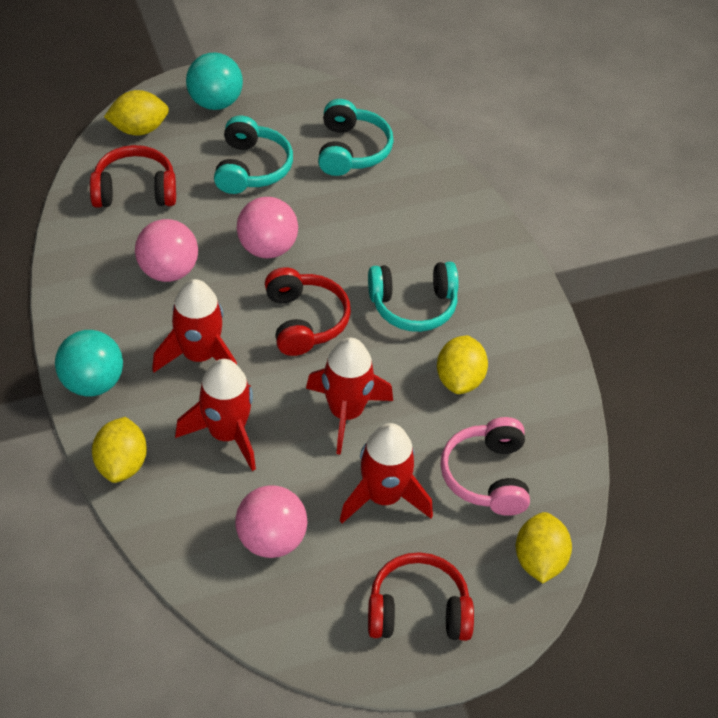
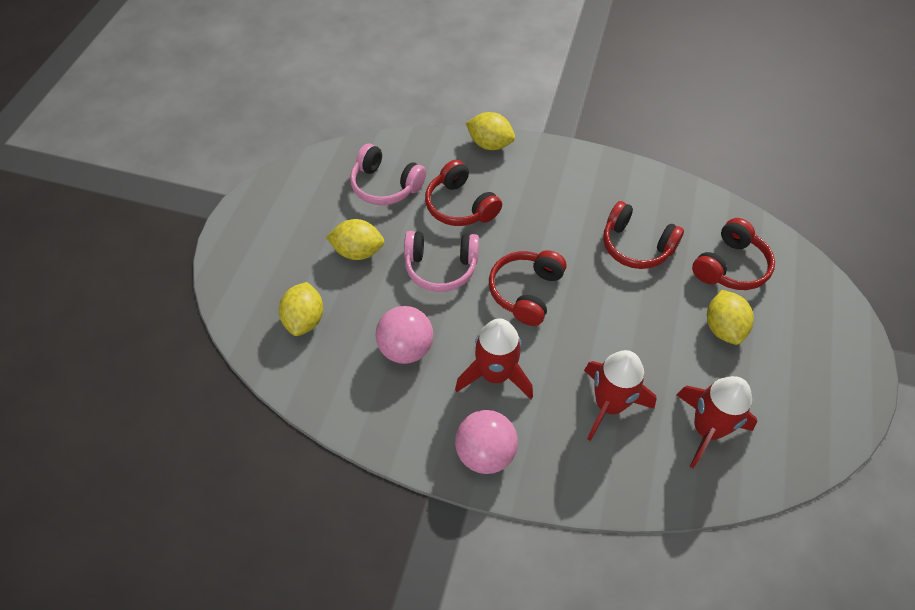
pink ball: 3 -> 2
pink headphones: 1 -> 2
red headphones: 3 -> 4
red rocket: 4 -> 3
turquoise ball: 2 -> 0
turquoise headphones: 3 -> 0

